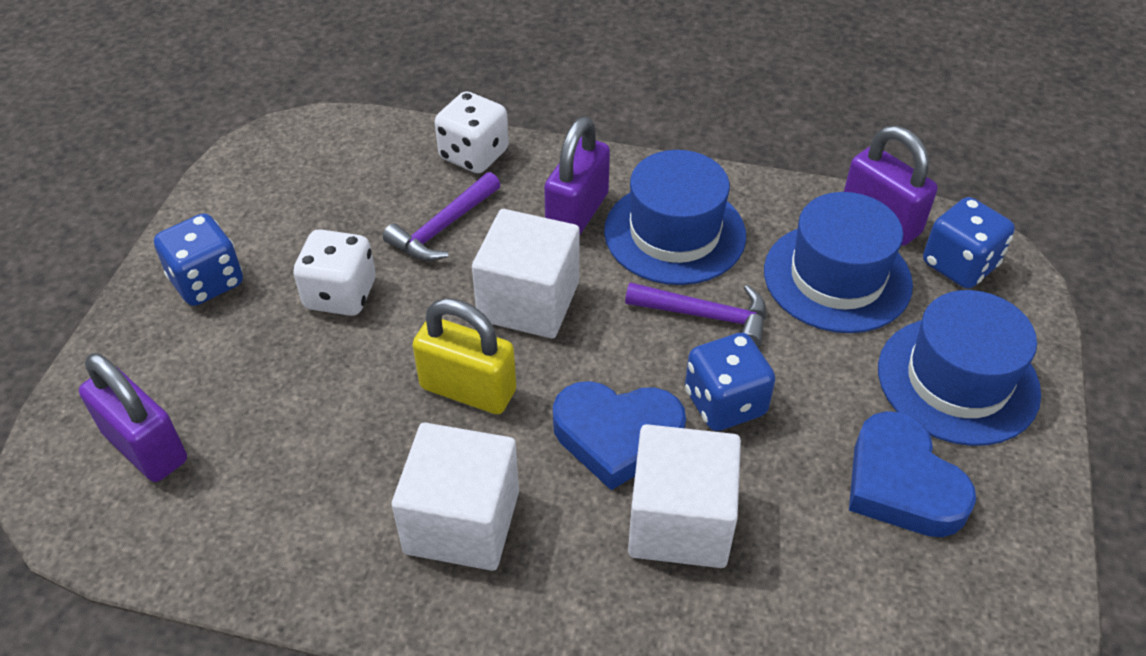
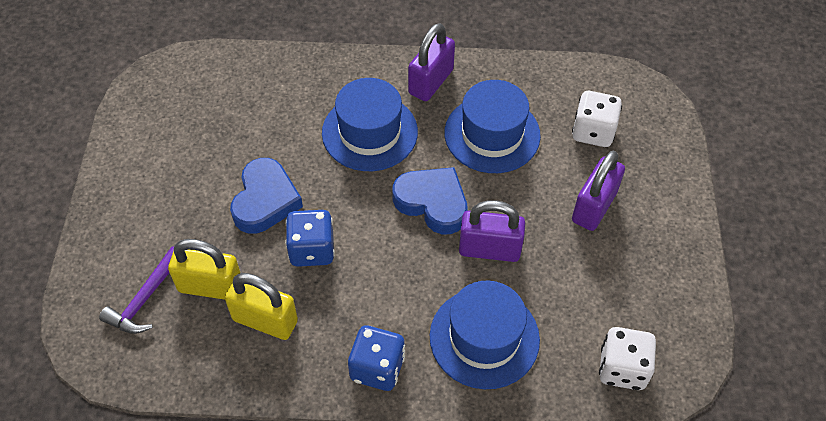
blue dice: 3 -> 2
purple hammer: 2 -> 1
white cube: 3 -> 0
yellow padlock: 1 -> 2

